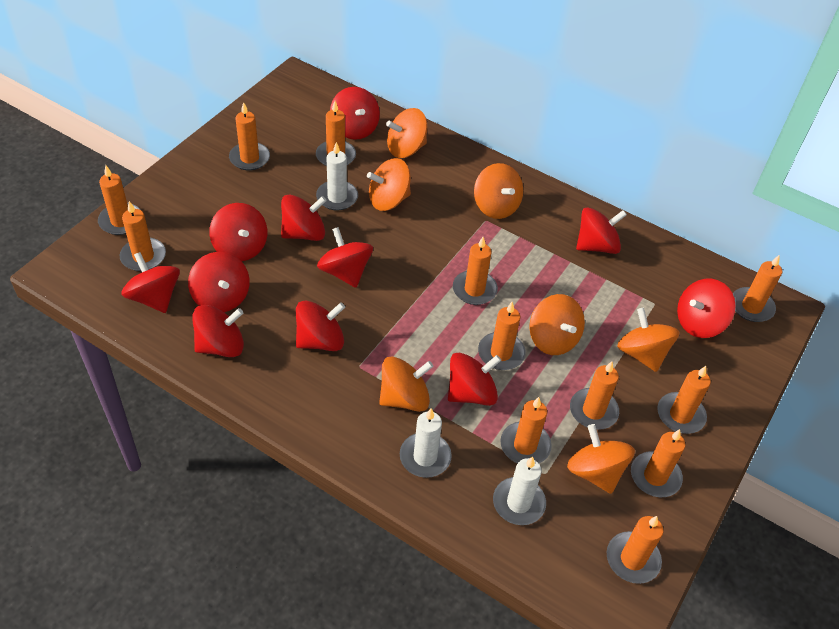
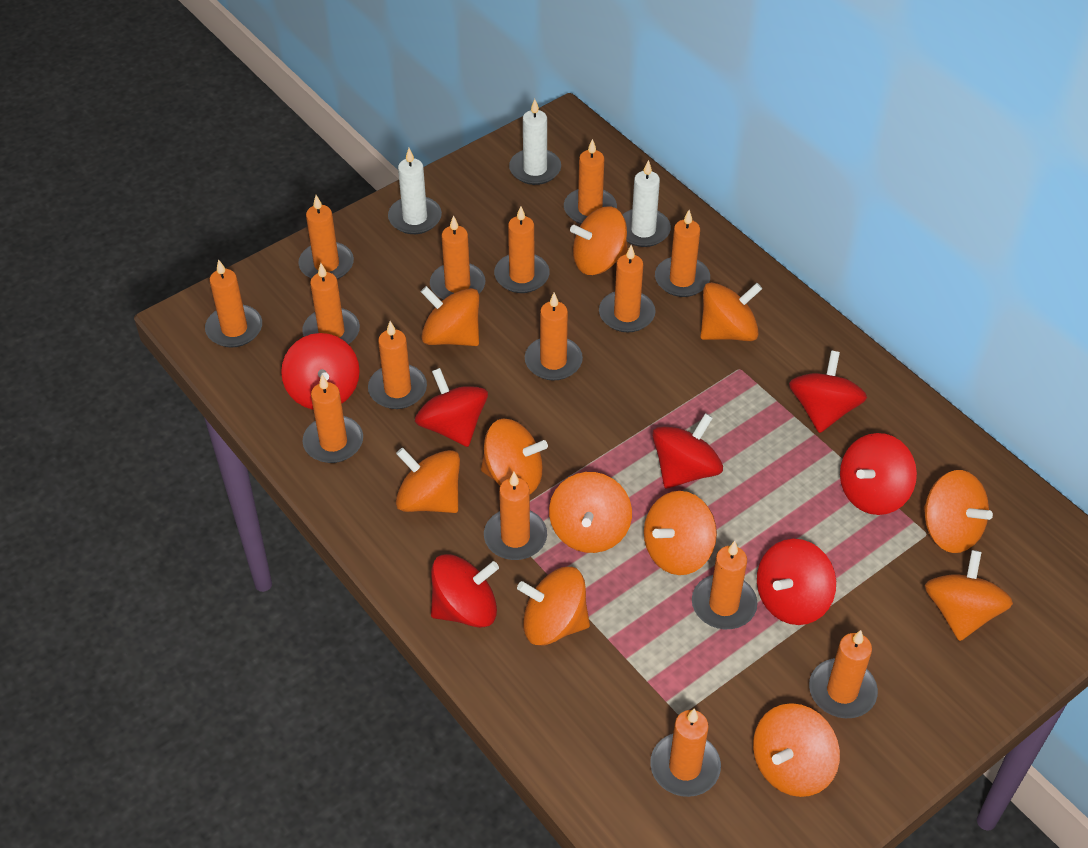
orange candle: 12 -> 15
orange spinning top: 7 -> 11
red spinning top: 11 -> 7

